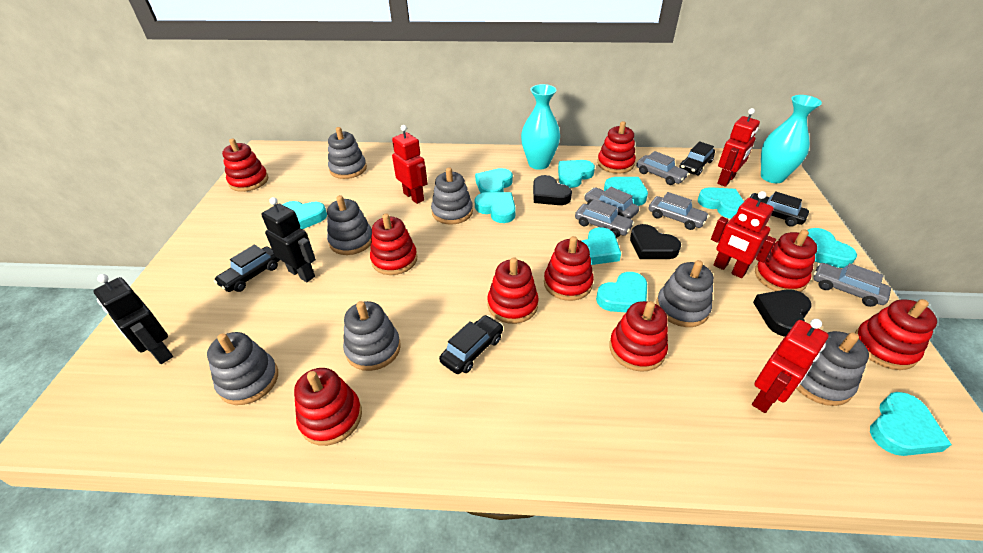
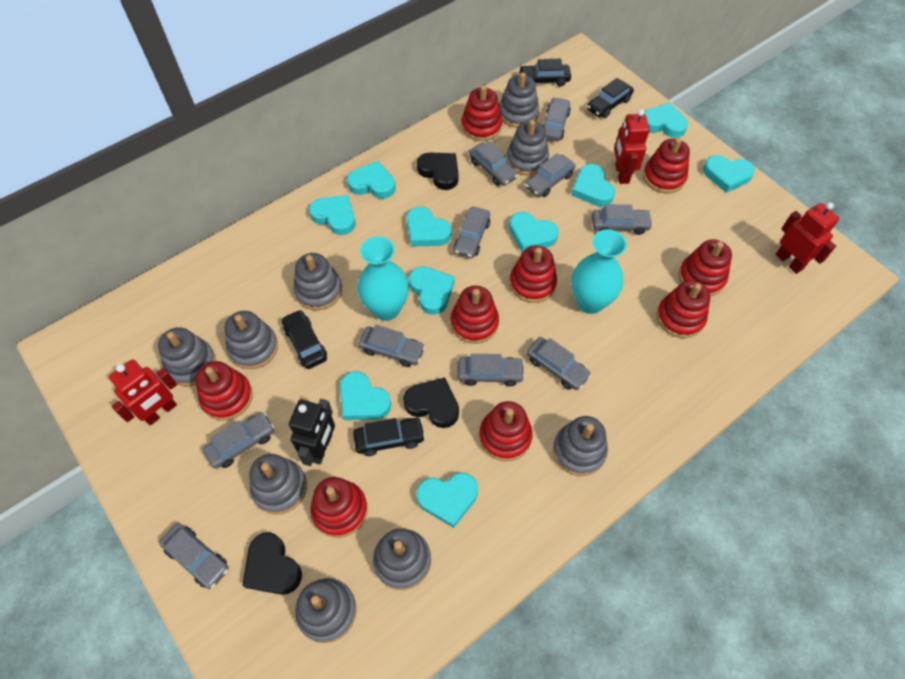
black robot: 2 -> 1
grey car: 5 -> 10
grey stacking toy: 7 -> 9
red robot: 4 -> 3

